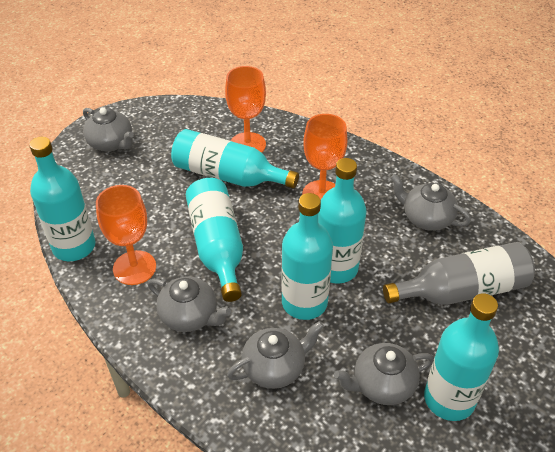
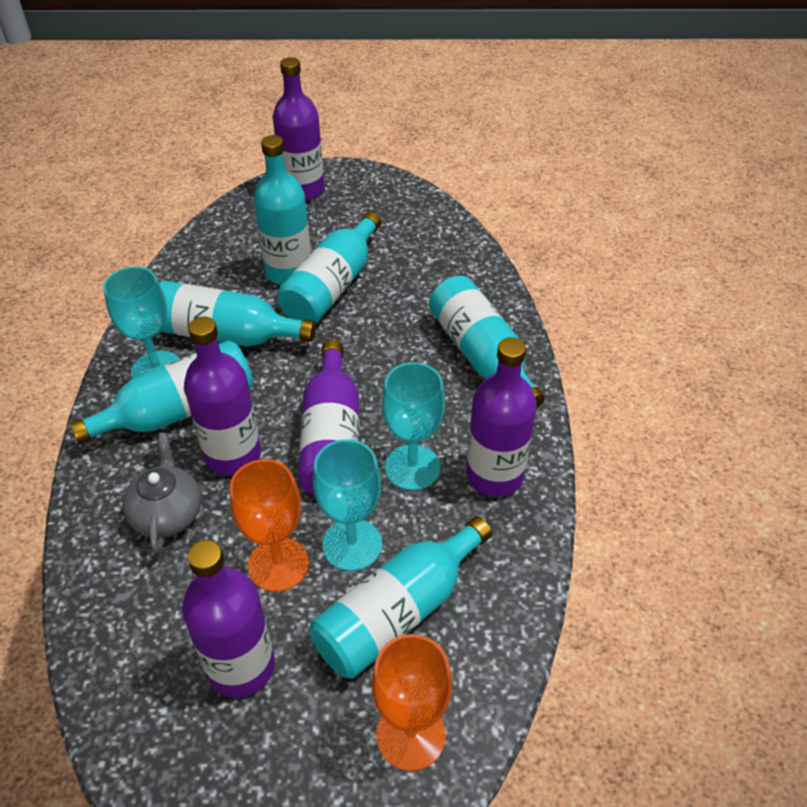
grey bottle: 1 -> 0
grey teapot: 5 -> 1
orange goblet: 3 -> 2
purple bottle: 0 -> 5
turquoise goblet: 0 -> 3

